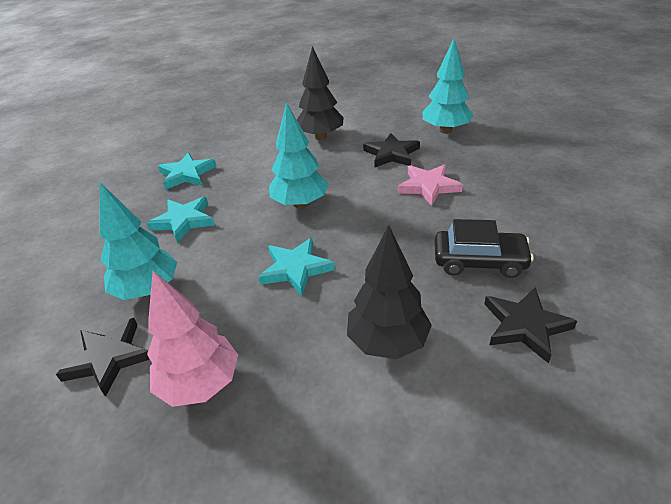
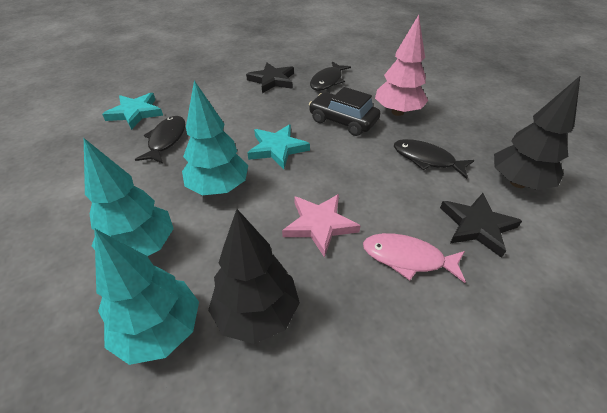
black fish: 0 -> 3
black star: 3 -> 2
pink fish: 0 -> 1
turquoise star: 3 -> 2

